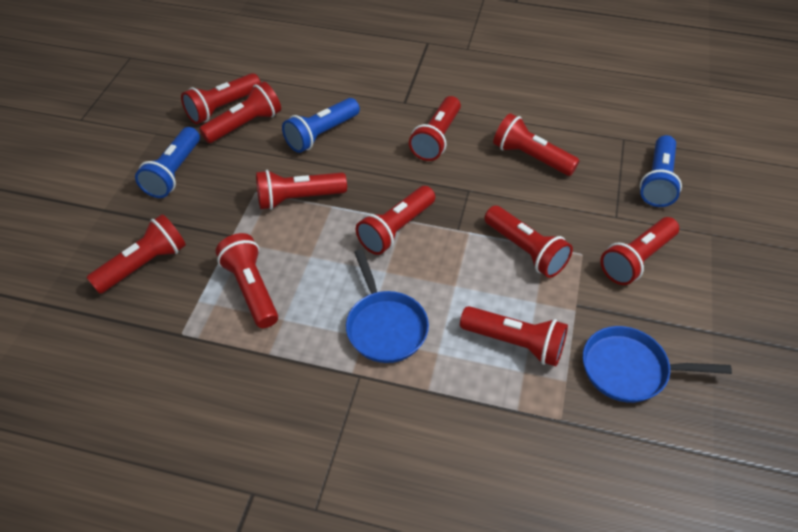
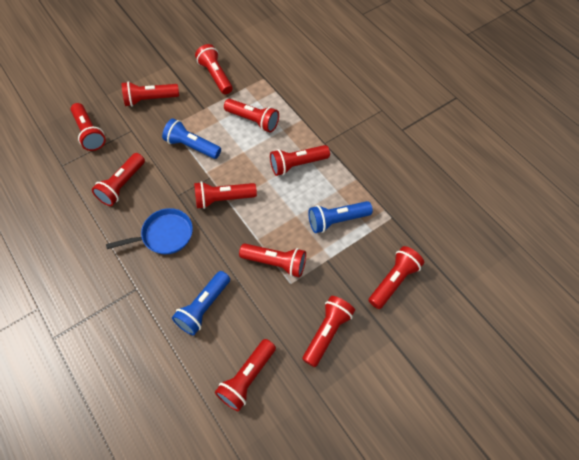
blue pan: 2 -> 1

